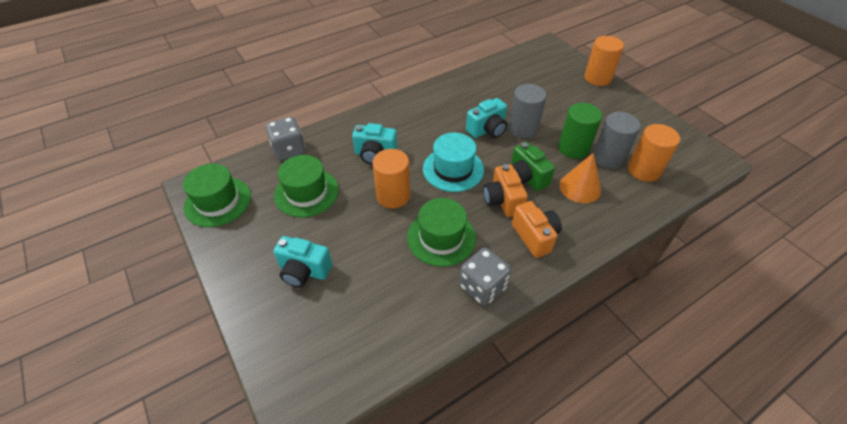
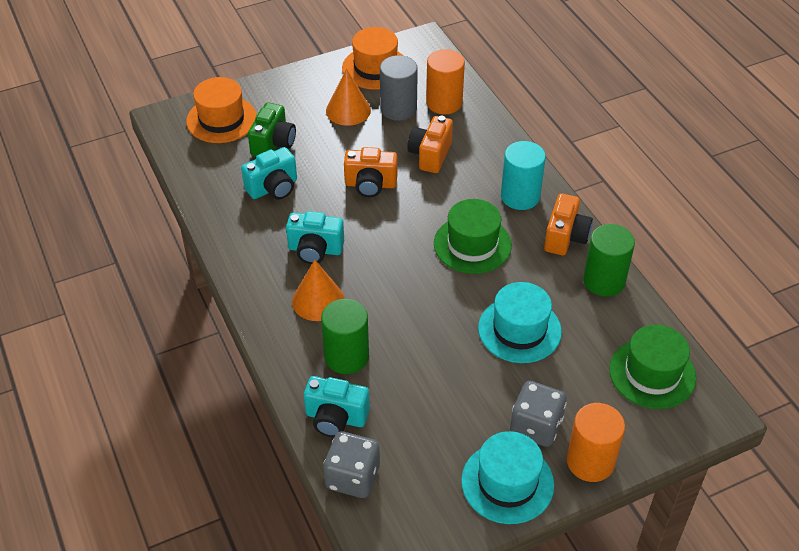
green cylinder: 1 -> 2
green hat: 3 -> 2
grey cylinder: 2 -> 1
orange camera: 2 -> 3
orange cone: 1 -> 2
orange cylinder: 3 -> 2
orange hat: 0 -> 2
turquoise cylinder: 0 -> 1
turquoise hat: 1 -> 2

